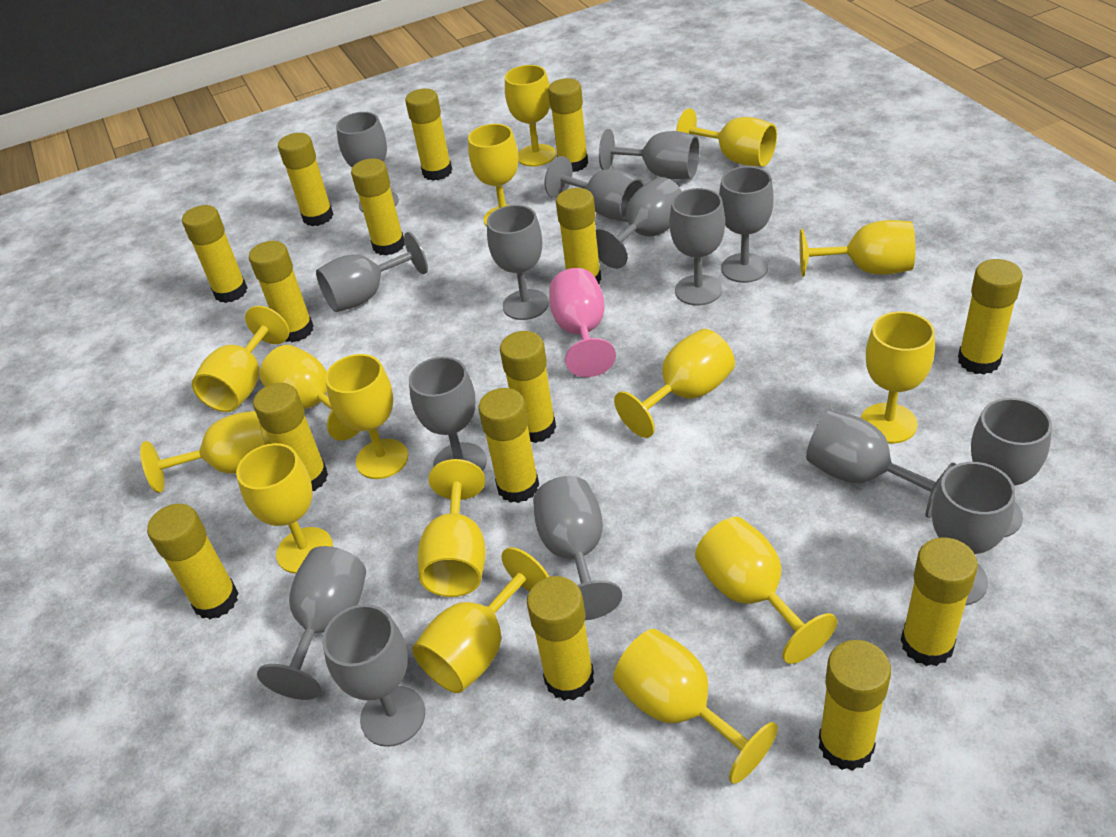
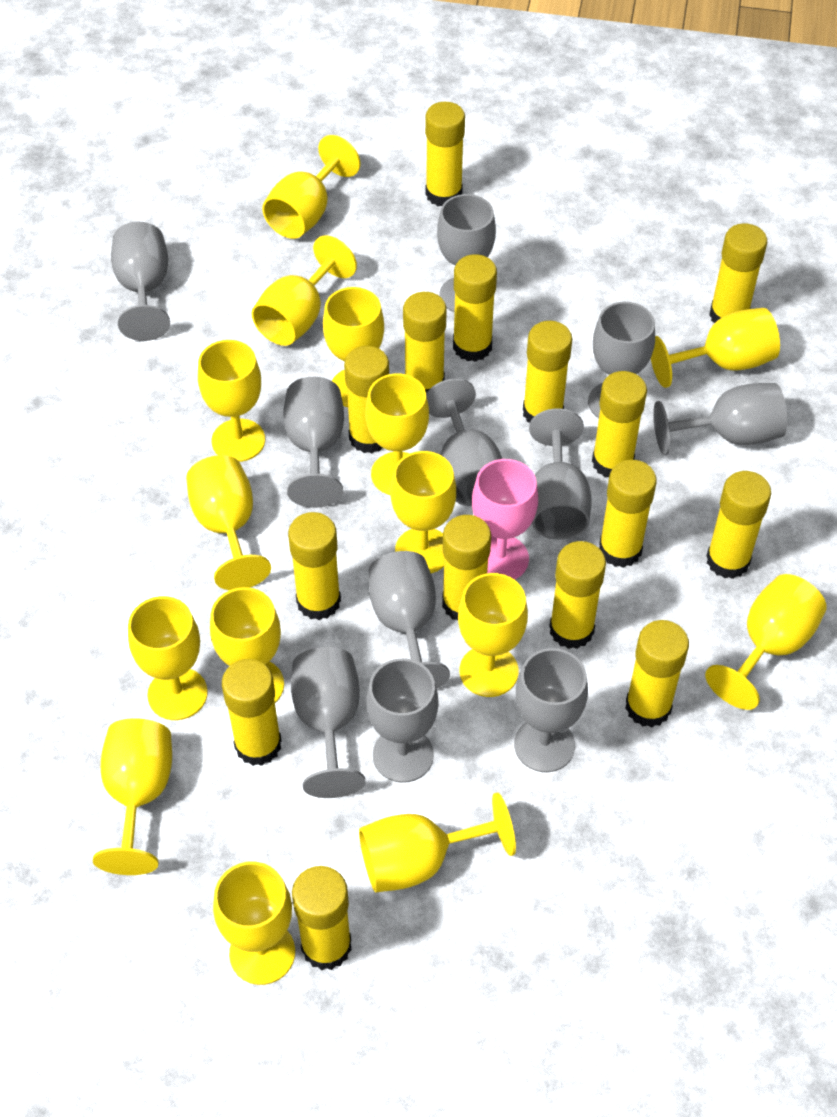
grey goblet: 15 -> 11

